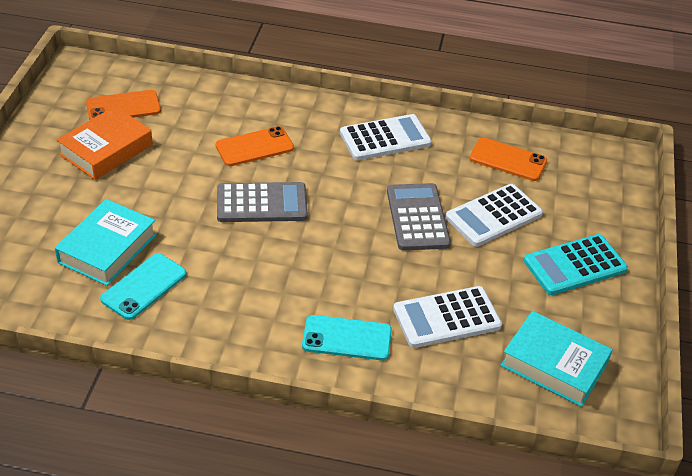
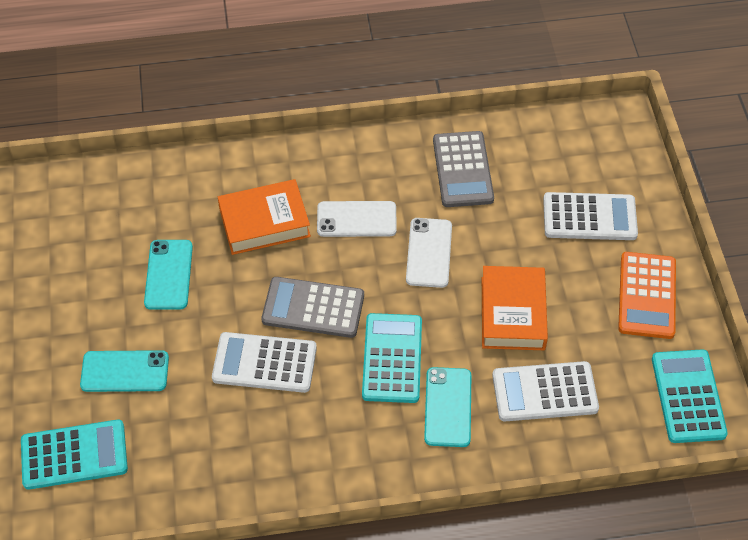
orange book: 1 -> 2
orange calculator: 0 -> 1
orange phone: 3 -> 0
turquoise book: 2 -> 0
turquoise calculator: 1 -> 3
turquoise phone: 2 -> 3
white phone: 0 -> 2

